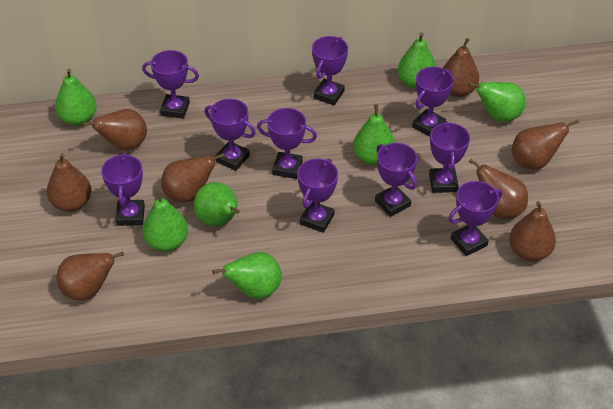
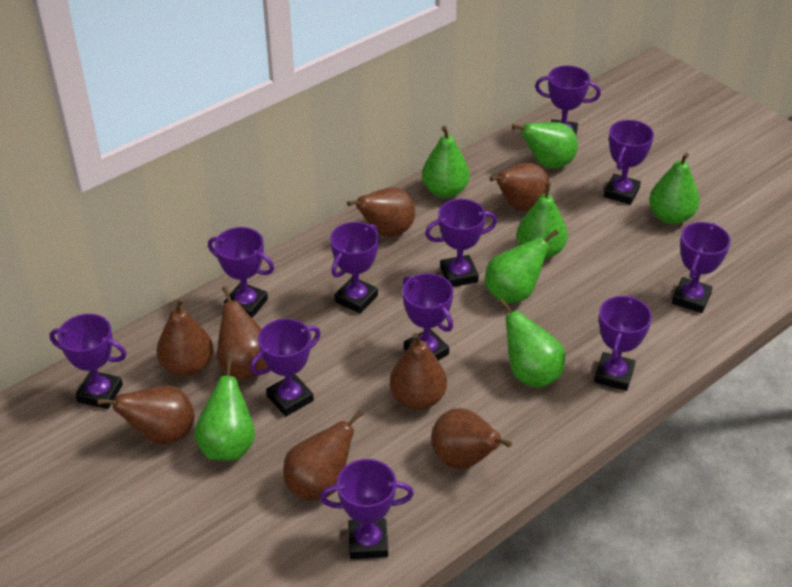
purple trophy: 10 -> 11

